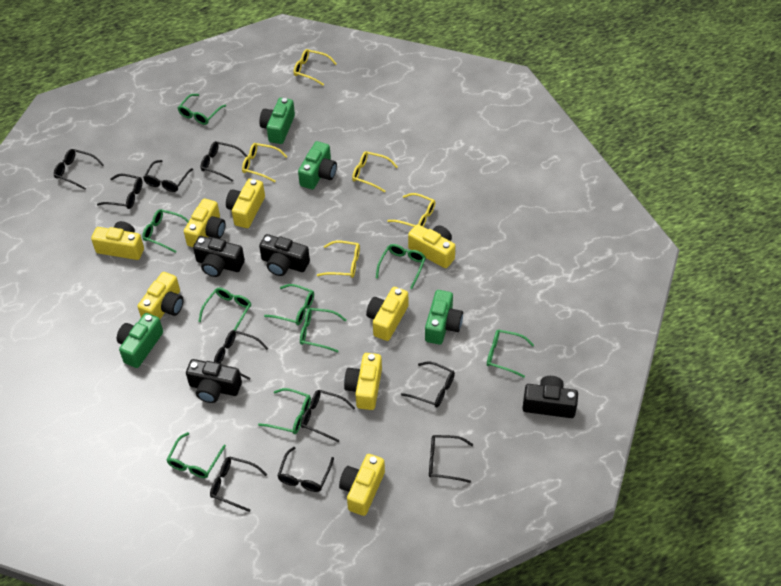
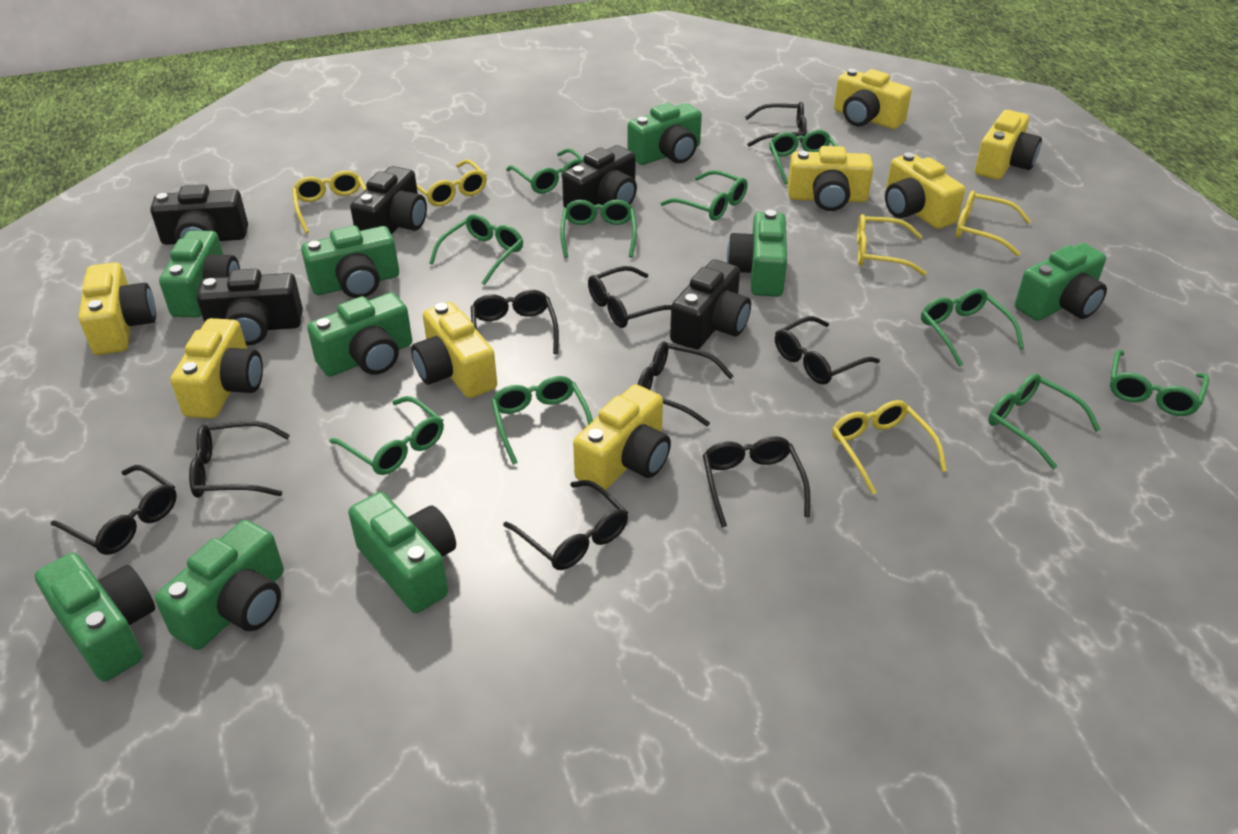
black camera: 4 -> 5
black glasses: 10 -> 9
green camera: 4 -> 9
green glasses: 9 -> 10

